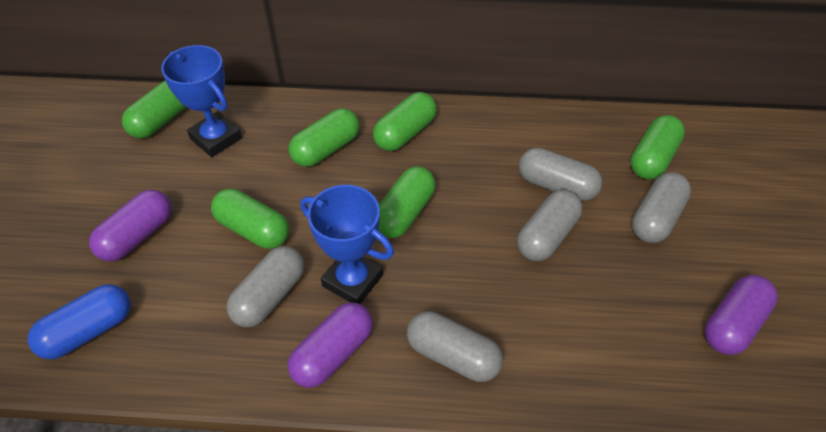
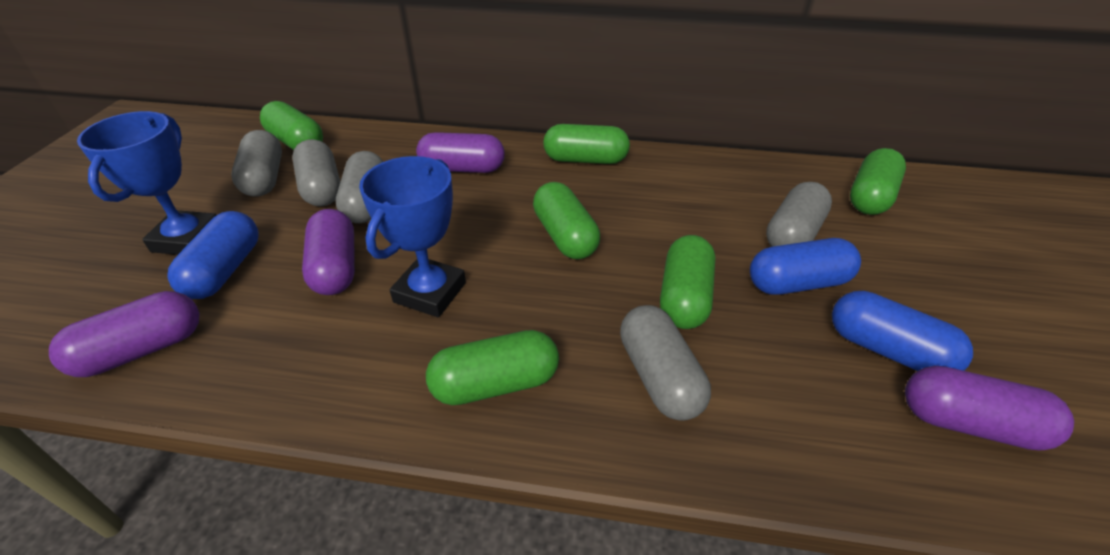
blue capsule: 1 -> 3
purple capsule: 3 -> 4

